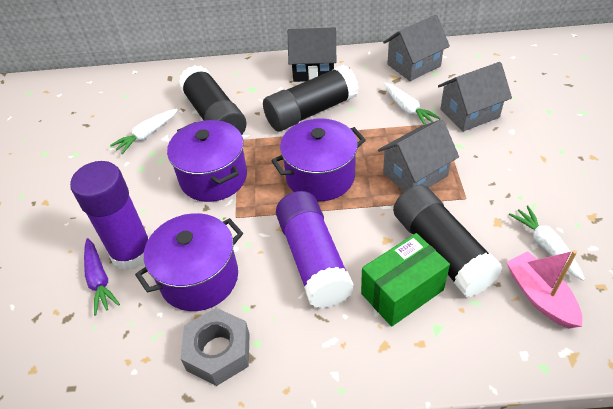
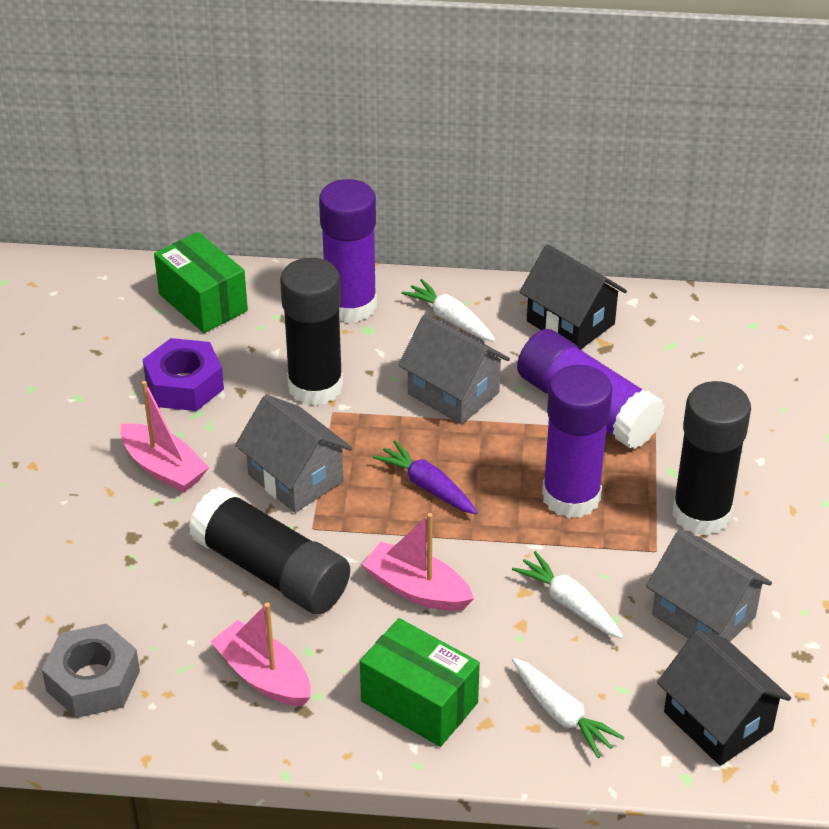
black house: 1 -> 2
green box: 1 -> 2
pink boat: 1 -> 3
purple glue stick: 2 -> 3
purple nut: 0 -> 1
purple pot: 3 -> 0

